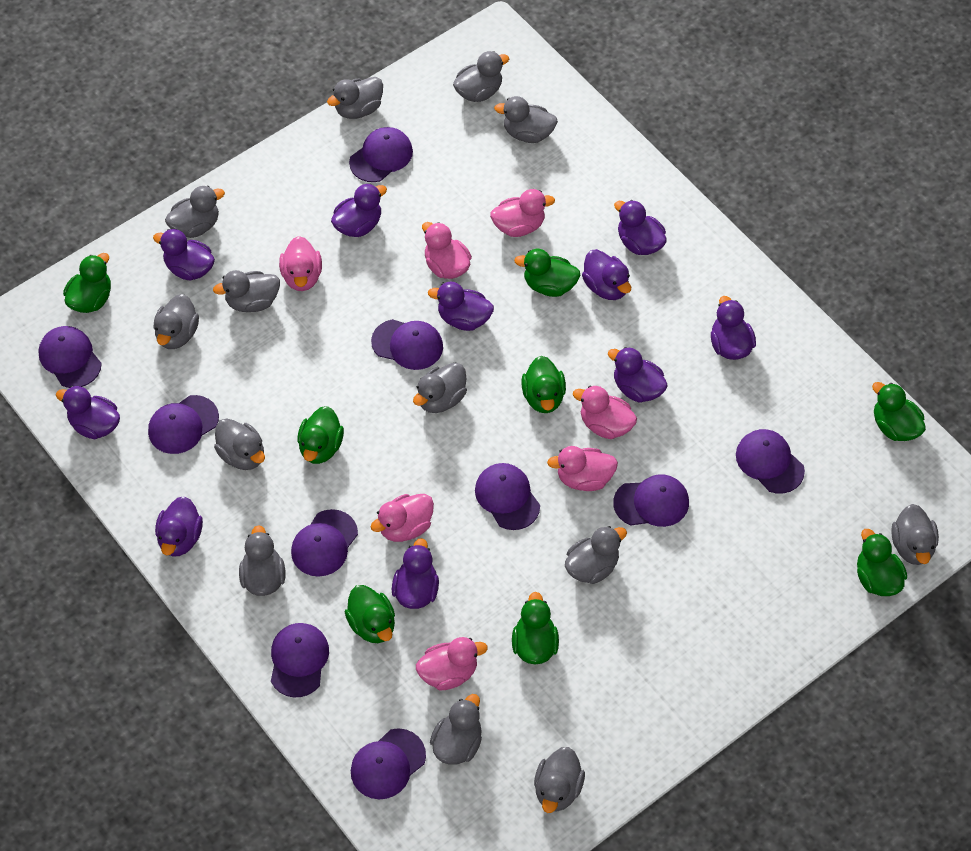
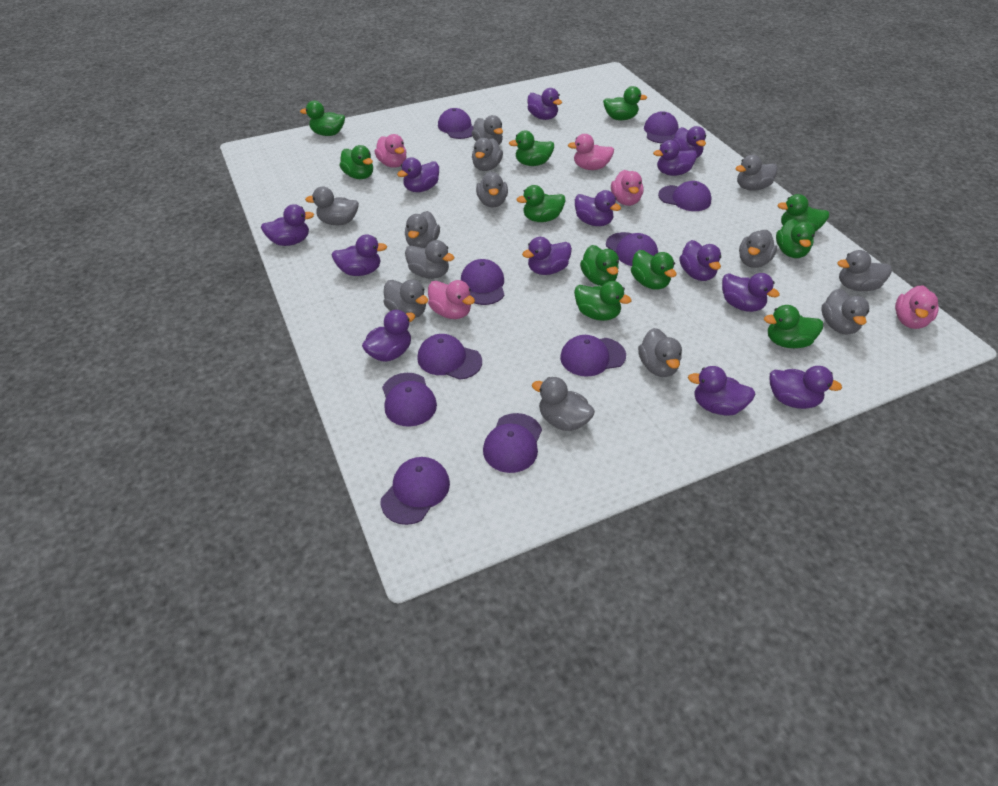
green duck: 8 -> 11
pink duck: 7 -> 5
purple duck: 10 -> 13

